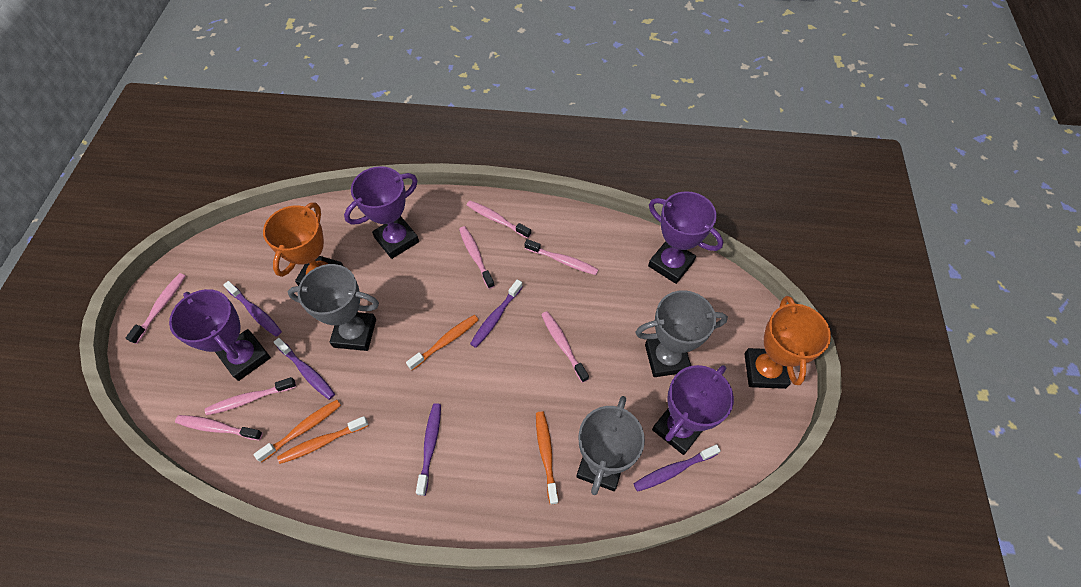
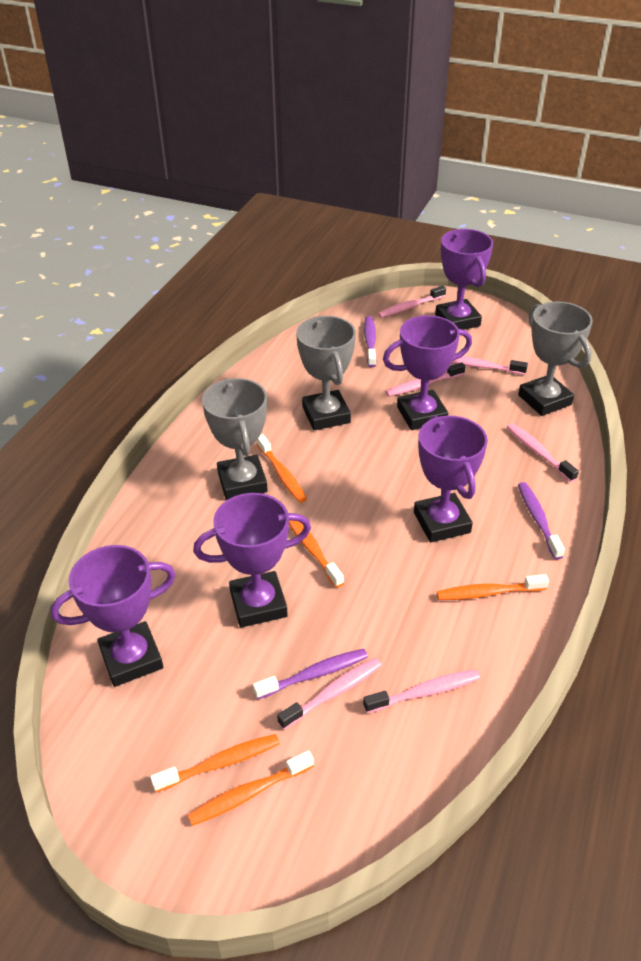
orange toothbrush: 4 -> 5
orange trophy: 2 -> 0
pink toothbrush: 7 -> 6
purple toothbrush: 5 -> 3
purple trophy: 4 -> 5

